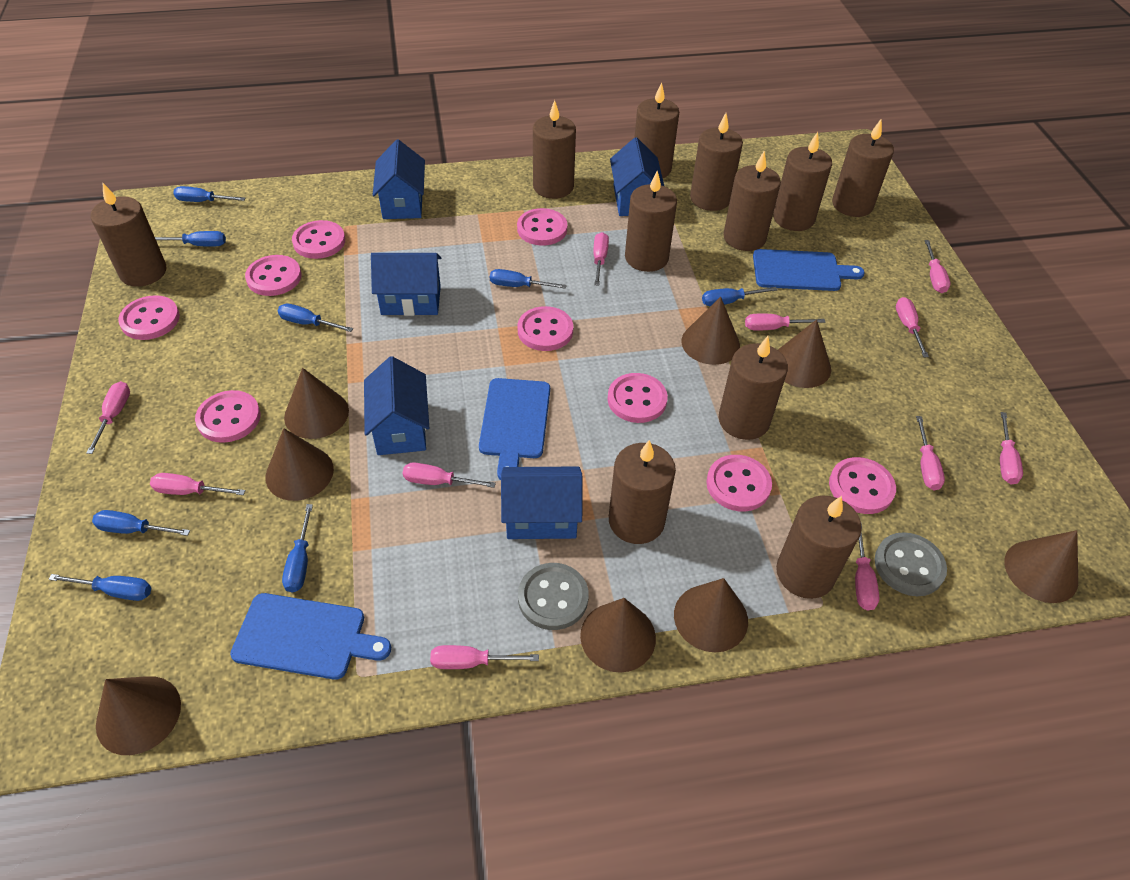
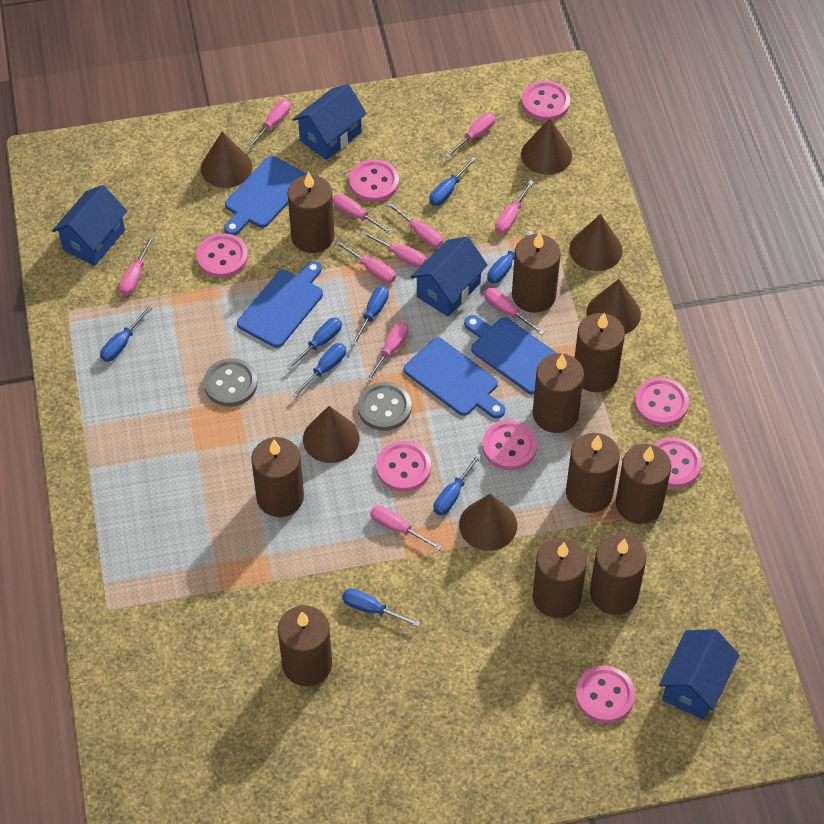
blue cutting board: 3 -> 4
blue house: 5 -> 4
brown candle: 11 -> 10
brown cone: 8 -> 6
pink button: 9 -> 8

